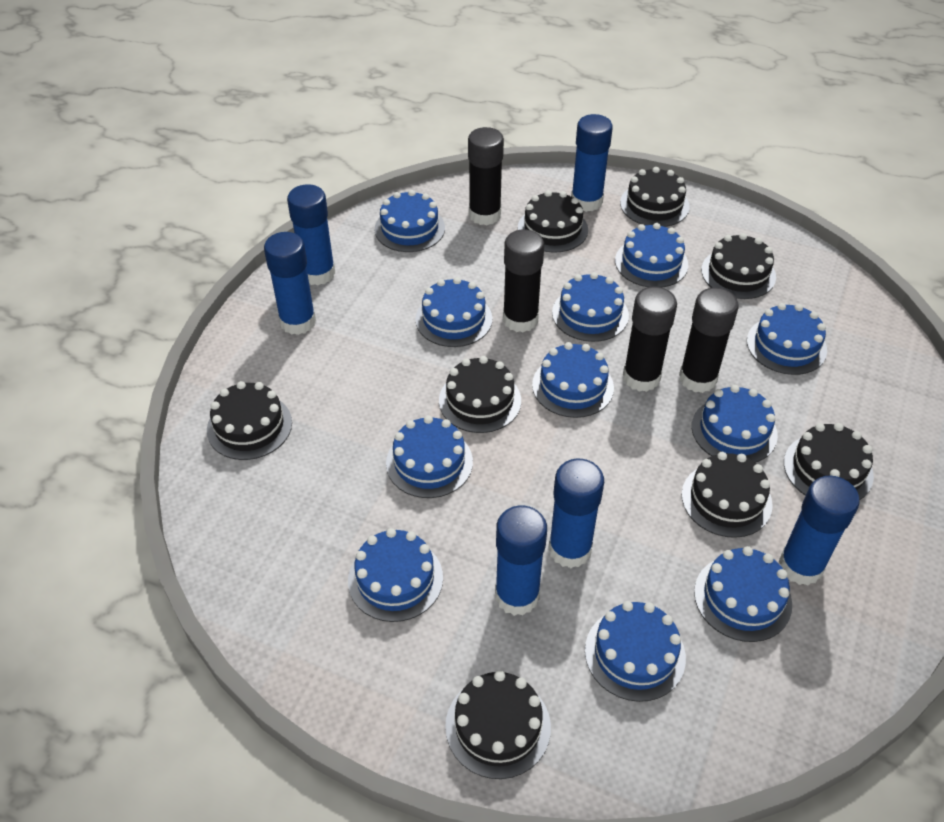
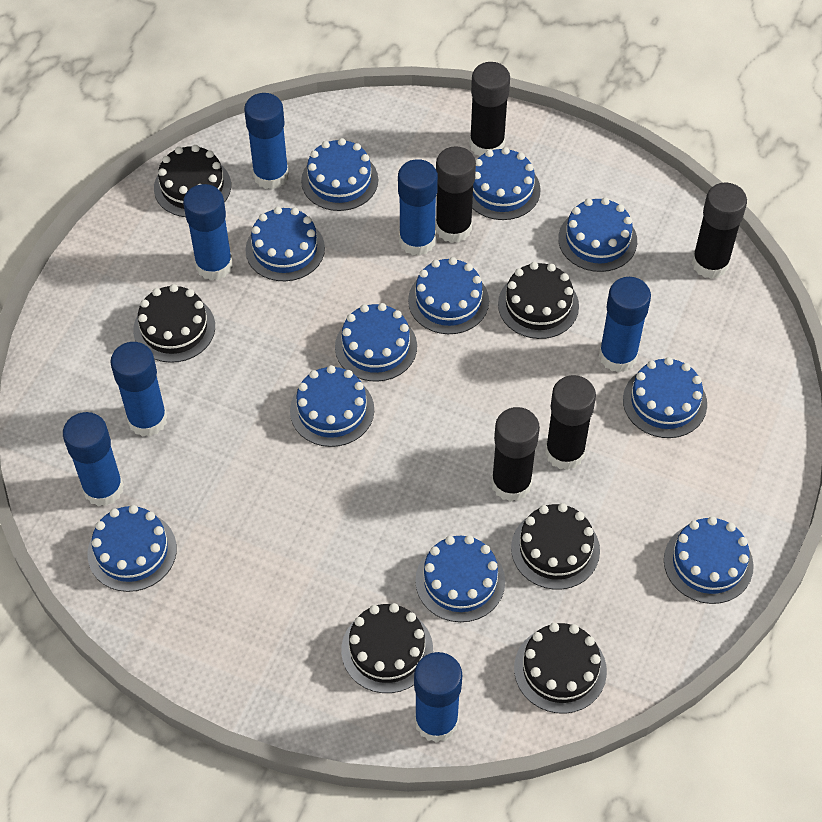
black cake: 8 -> 6
black glue stick: 4 -> 5
blue glue stick: 6 -> 7

